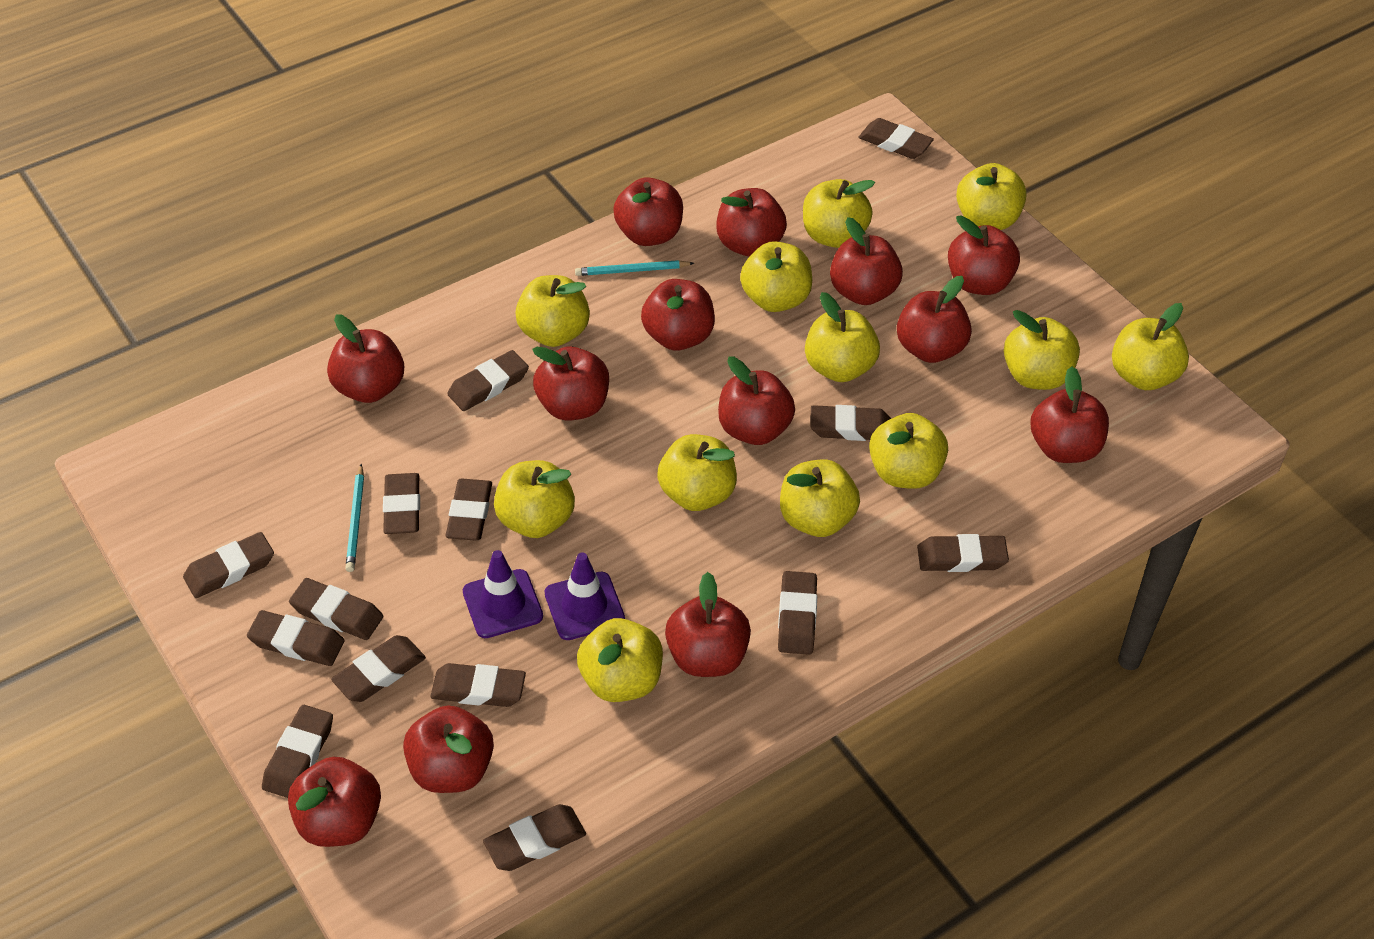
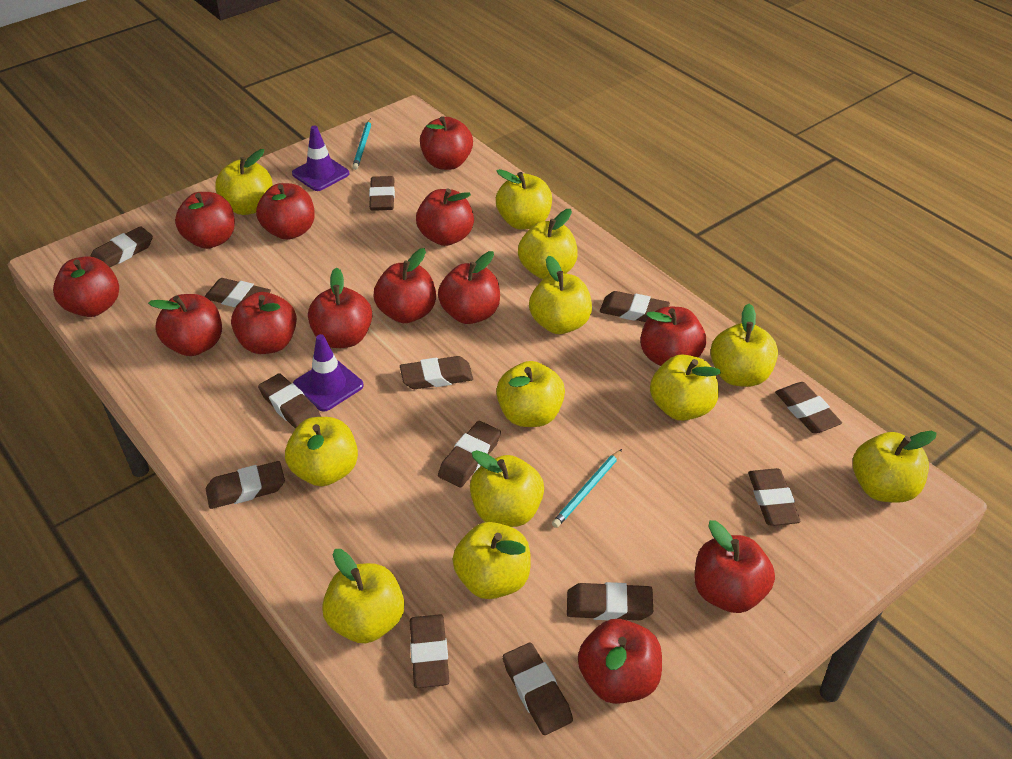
brown eraser: 14 -> 13

